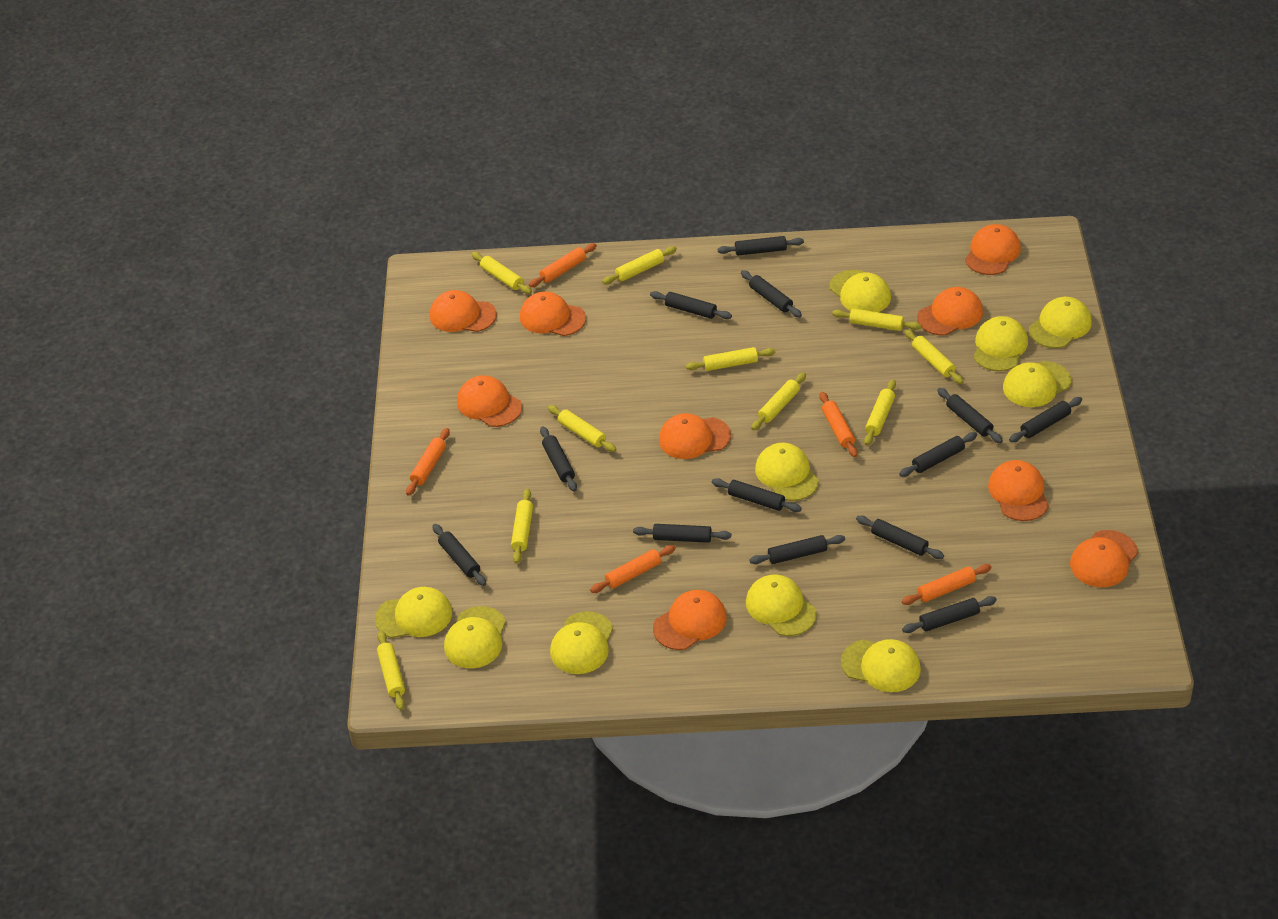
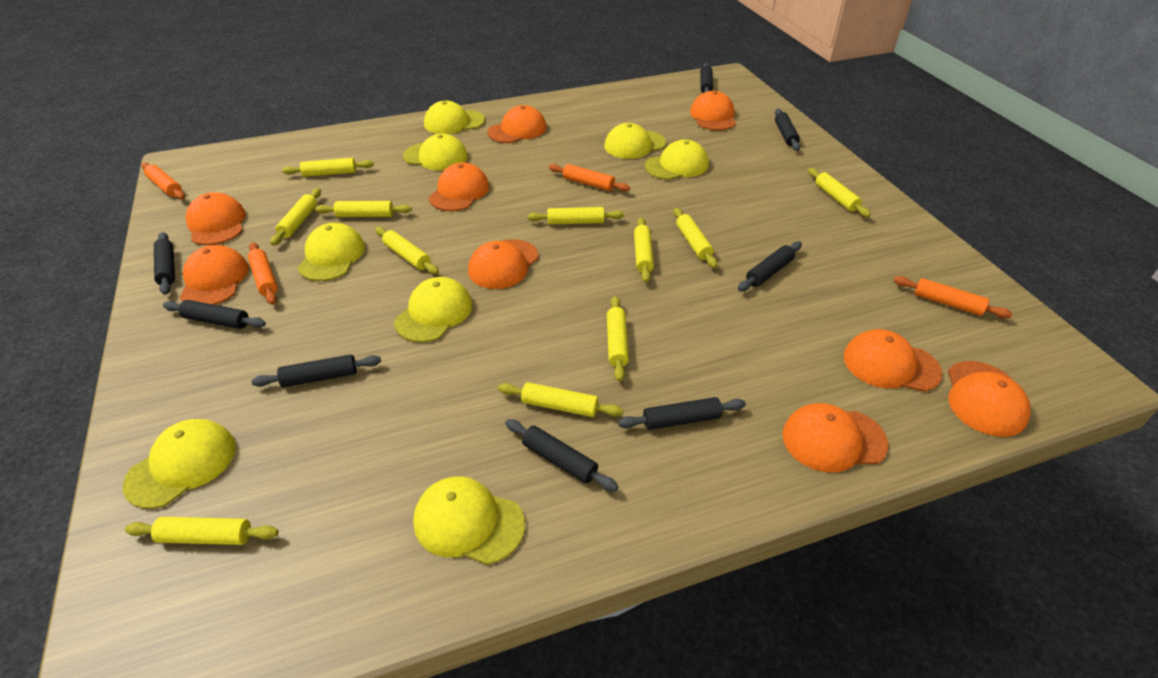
black rolling pin: 13 -> 8
orange rolling pin: 5 -> 4
yellow cap: 10 -> 8
yellow rolling pin: 10 -> 11

